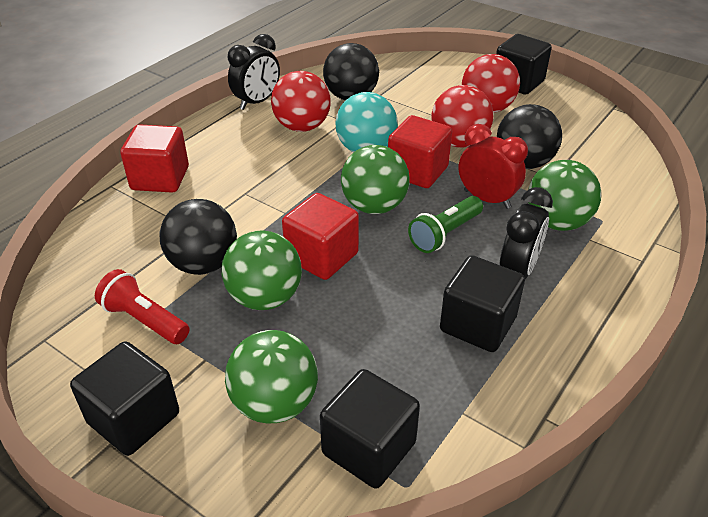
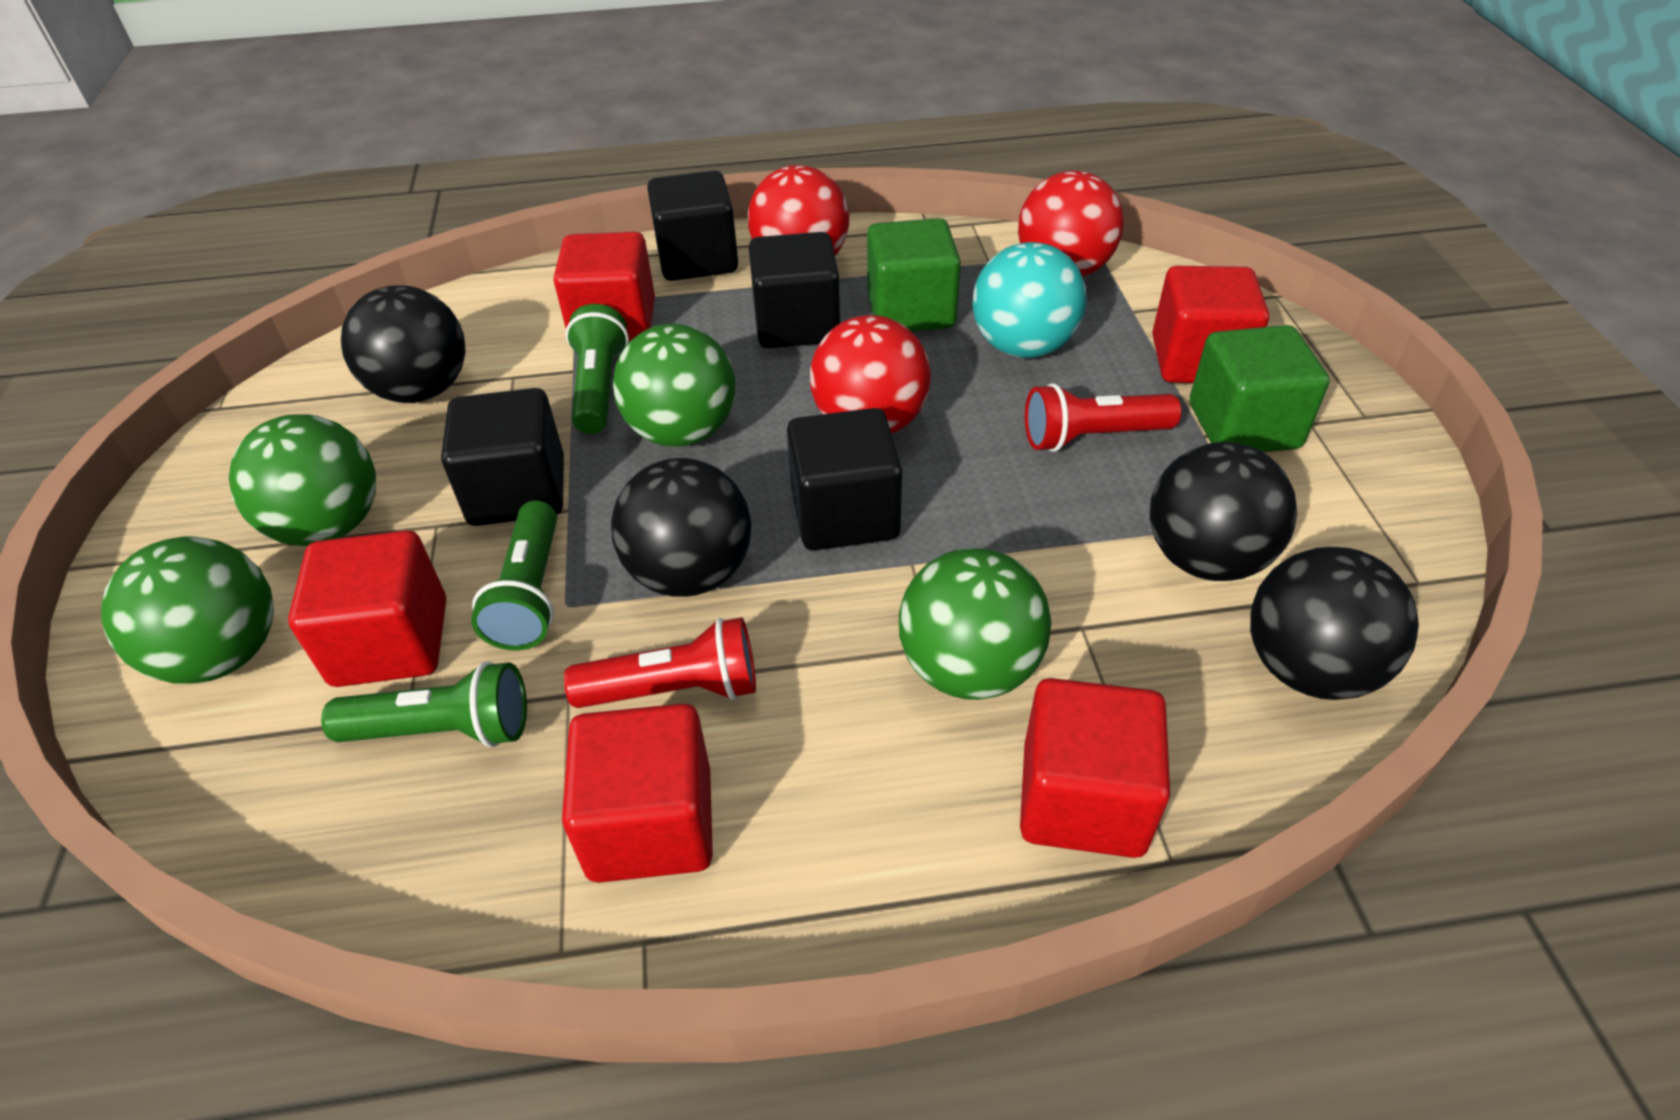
black ball: 3 -> 4
black clock: 2 -> 0
green cube: 0 -> 2
green flashlight: 1 -> 3
red clock: 1 -> 0
red cube: 3 -> 5
red flashlight: 1 -> 2

